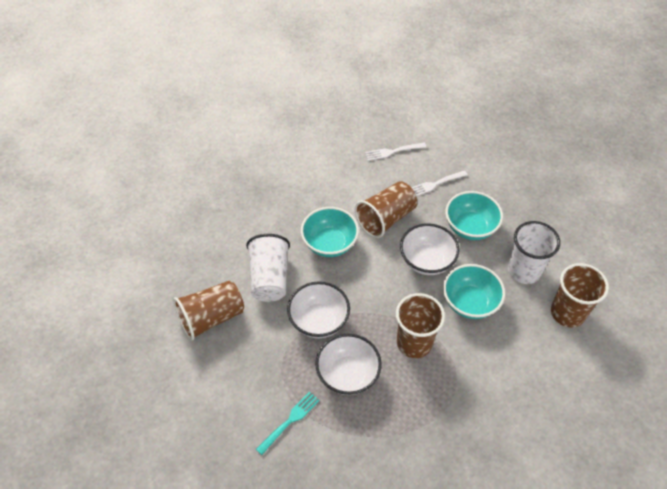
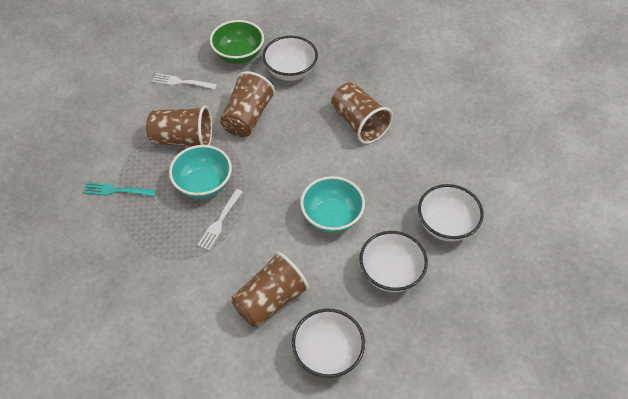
green bowl: 0 -> 1
turquoise bowl: 3 -> 2
white bowl: 3 -> 4
white cup: 2 -> 0

